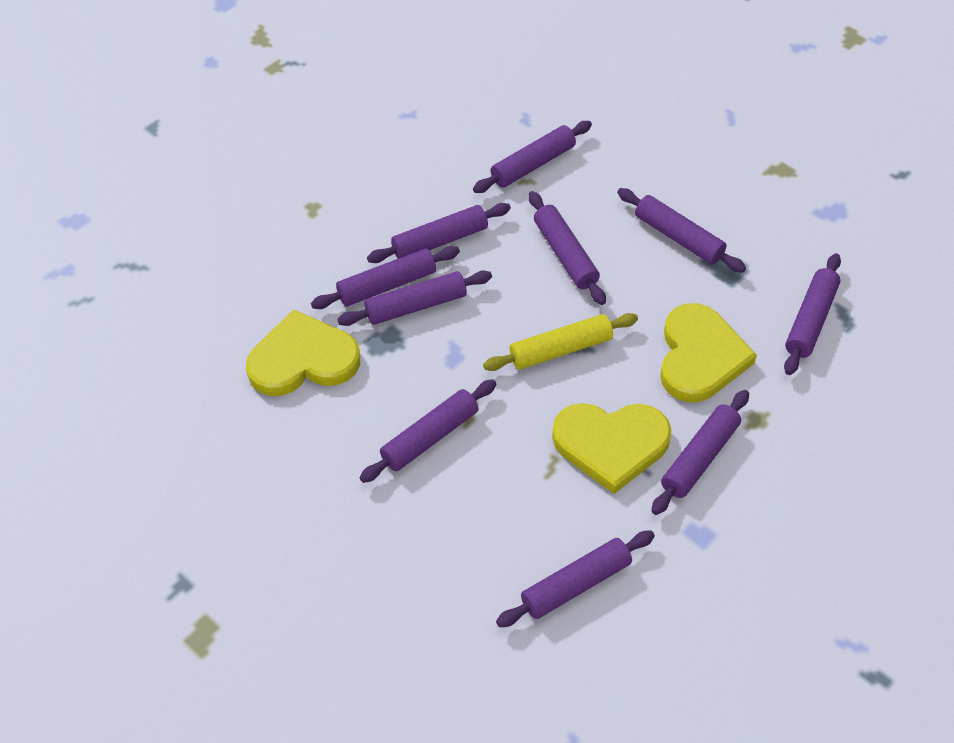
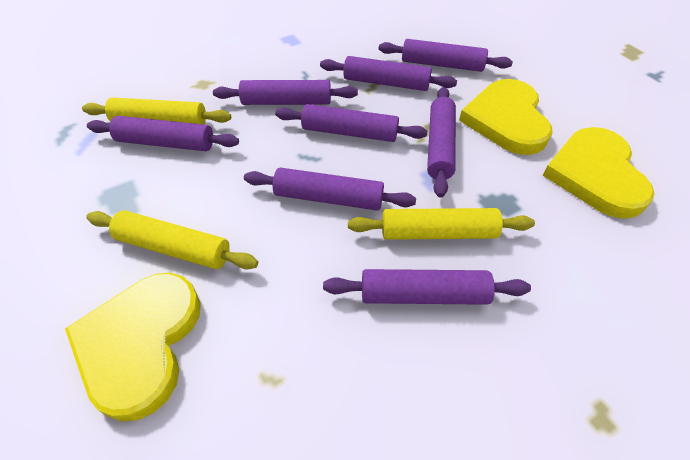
purple rolling pin: 10 -> 8
yellow rolling pin: 1 -> 3

